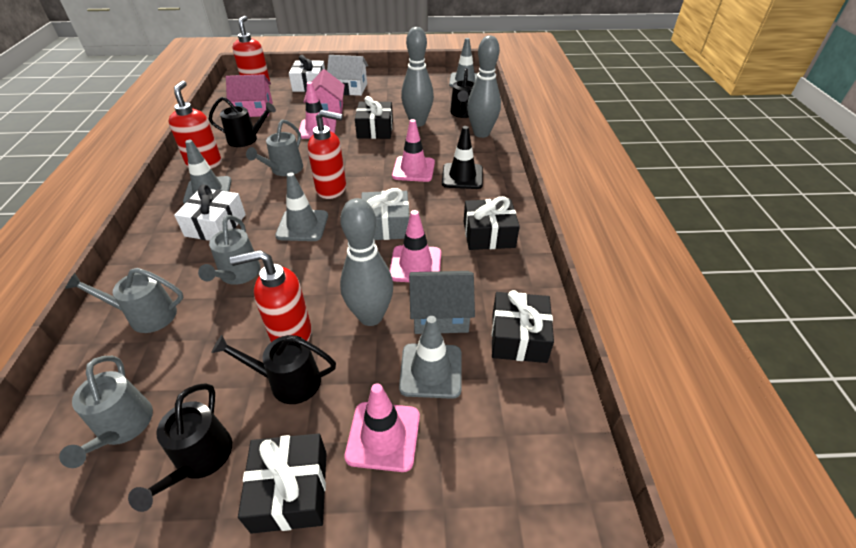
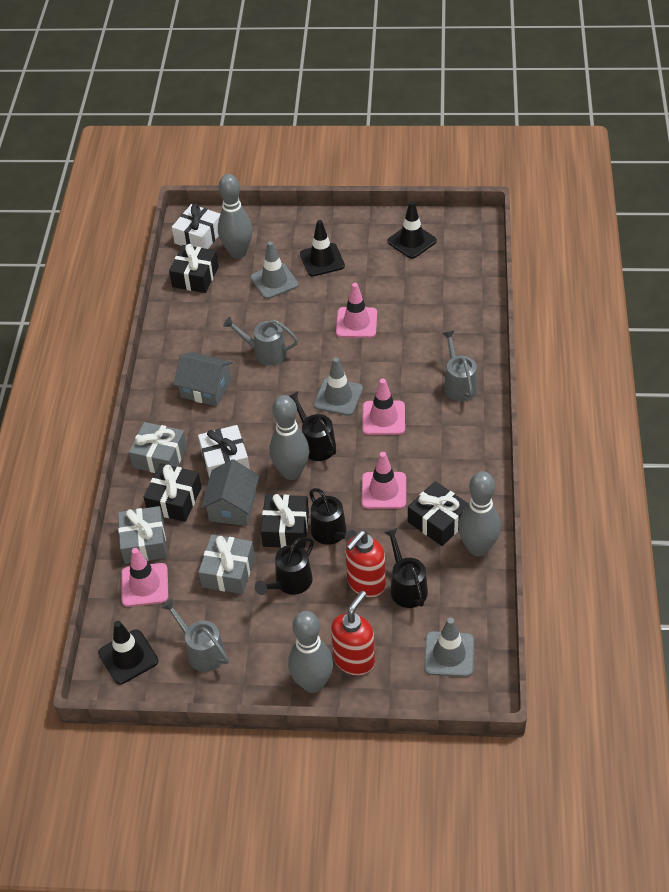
black traffic cone: 1 -> 3
grey bowling pin: 3 -> 4
grey gift: 1 -> 3
grey house: 1 -> 2
grey traffic cone: 4 -> 3
grey watering can: 4 -> 3
pink house: 2 -> 0
red soap dispenser: 4 -> 2
white house: 1 -> 0

